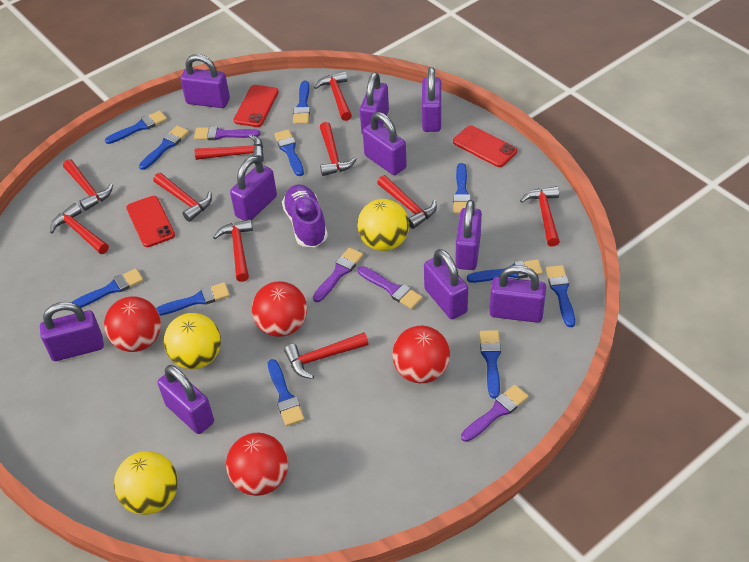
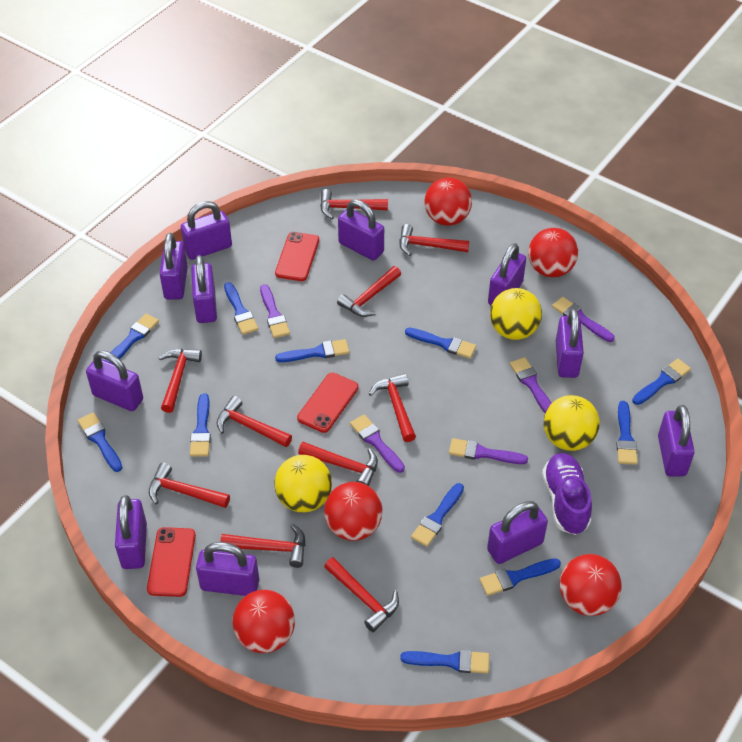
purple brush: 4 -> 5
purple padlock: 10 -> 11
red ball: 4 -> 5

